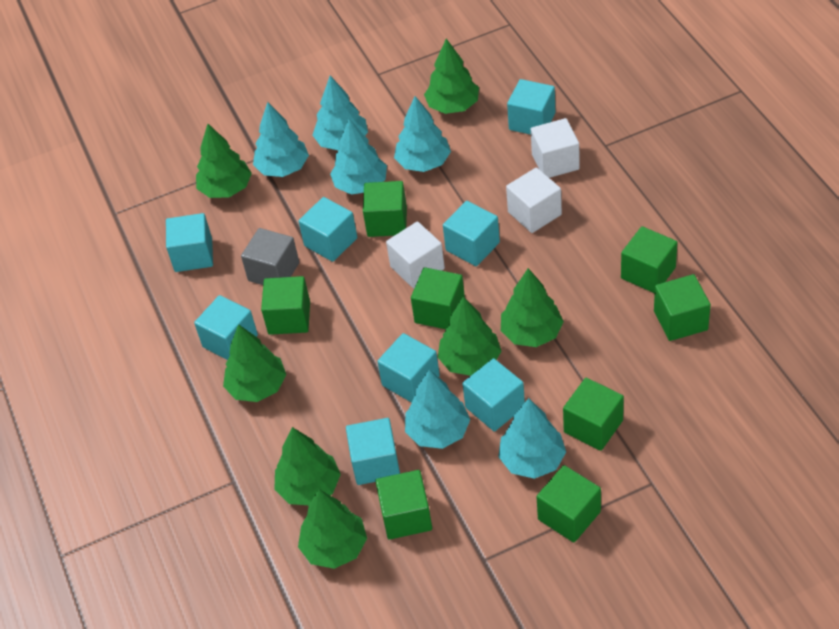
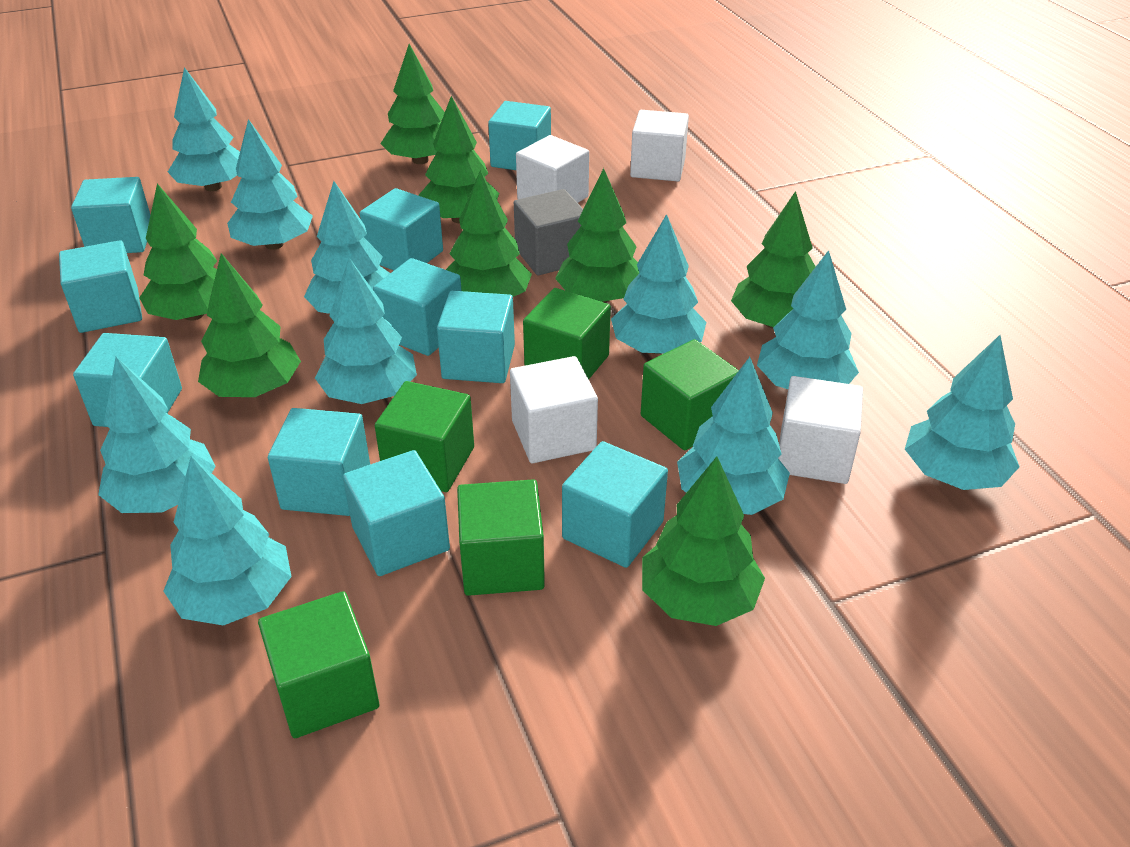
green cube: 8 -> 5
green tree: 7 -> 8
turquoise cube: 8 -> 10
turquoise tree: 6 -> 10
white cube: 3 -> 4

